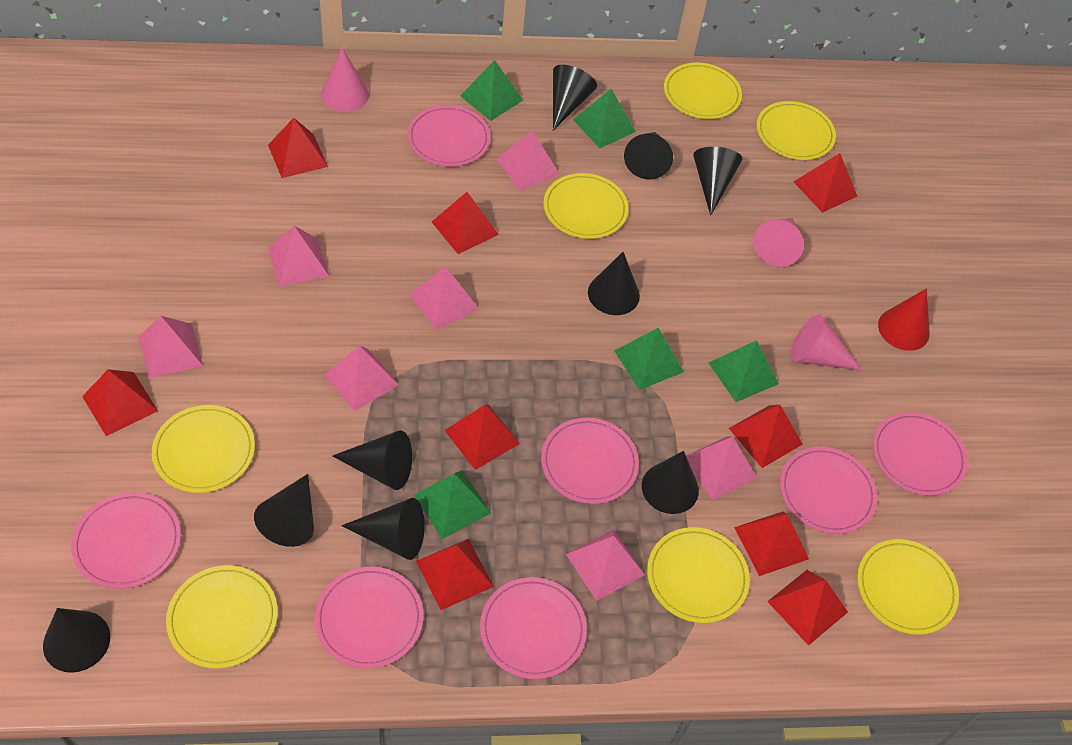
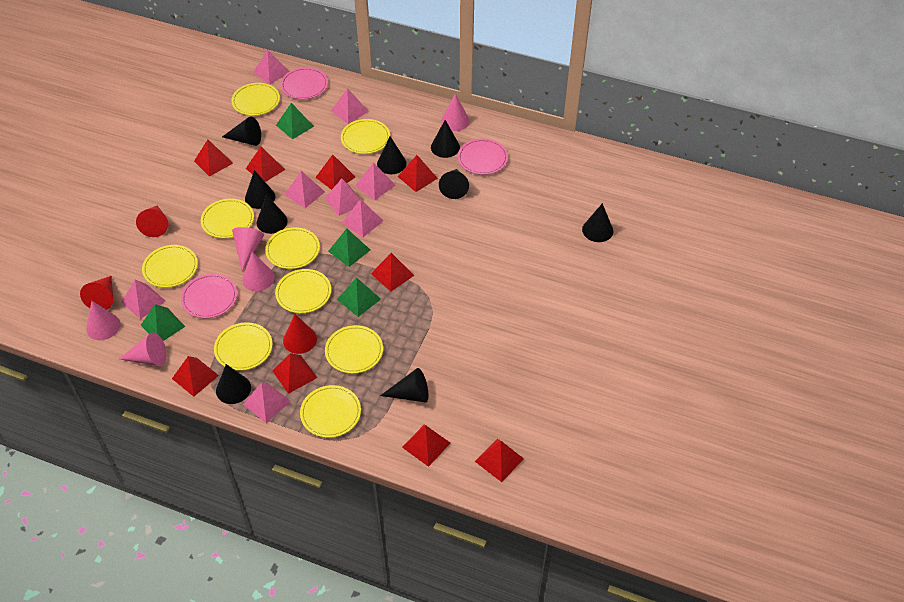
green pyramid: 5 -> 4
pink cone: 3 -> 5
pink plate: 7 -> 3
pink pyramid: 7 -> 8
red cone: 1 -> 3
yellow plate: 7 -> 9

